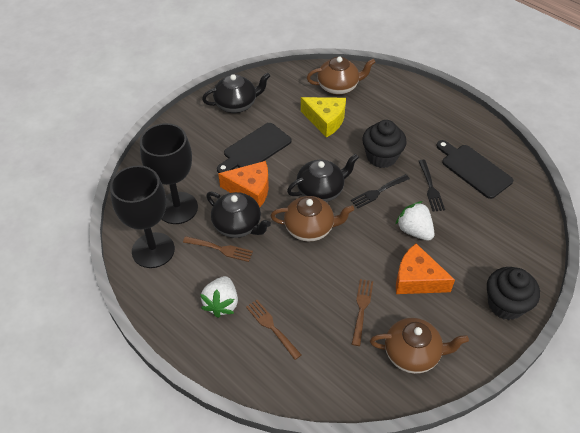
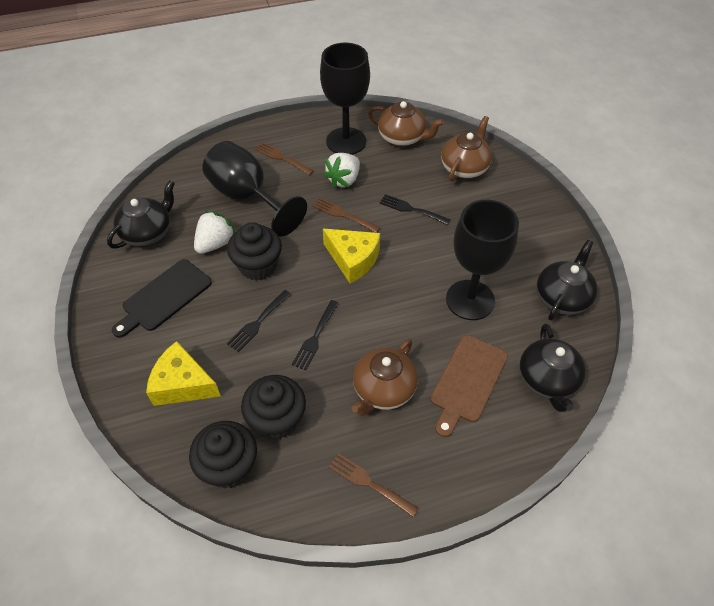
black cupcake: 2 -> 3
black cutting board: 2 -> 1
black fork: 2 -> 3
black goblet: 2 -> 3
brown cutting board: 0 -> 1
orange cheese: 2 -> 0
yellow cheese: 1 -> 2

